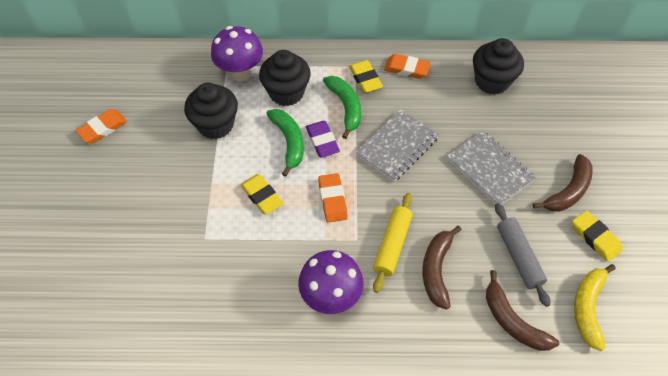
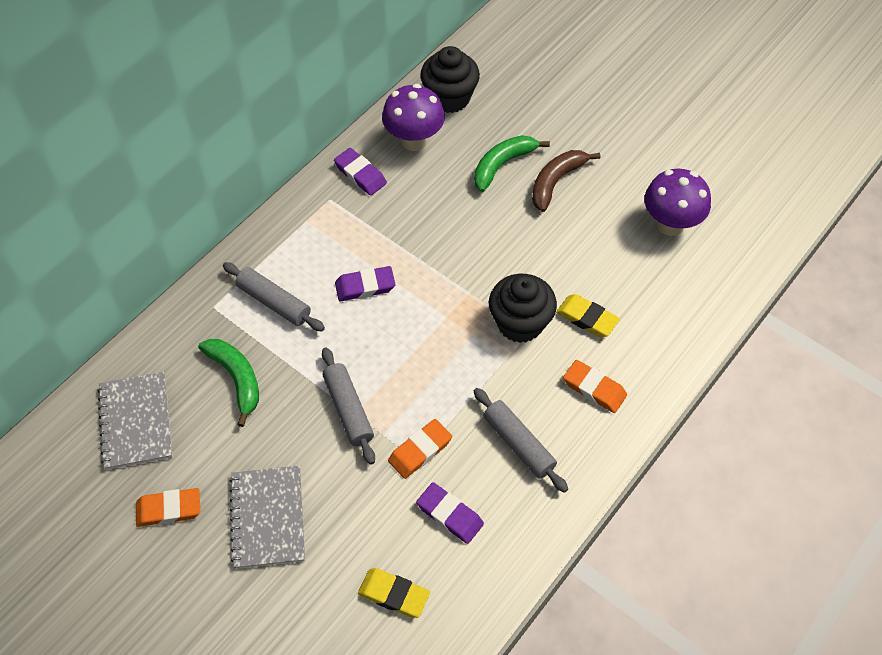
black cupcake: 3 -> 2
brown banana: 3 -> 1
grey rolling pin: 1 -> 3
purple eraser: 1 -> 3
yellow banana: 1 -> 0
yellow eraser: 3 -> 2
yellow rolling pin: 1 -> 0

